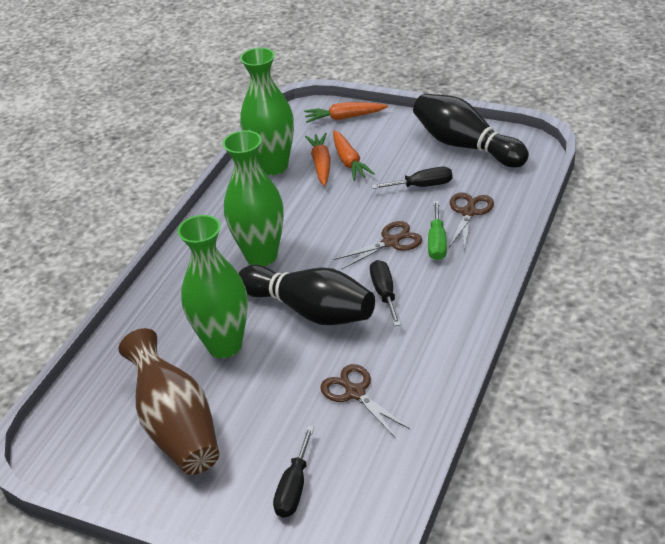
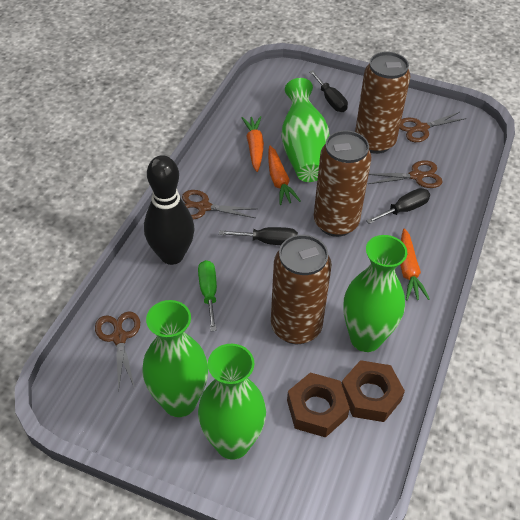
black bowling pin: 2 -> 1
brown can: 0 -> 3
brown nut: 0 -> 2
brown scissors: 3 -> 4
brown vase: 1 -> 0
green vase: 3 -> 4

